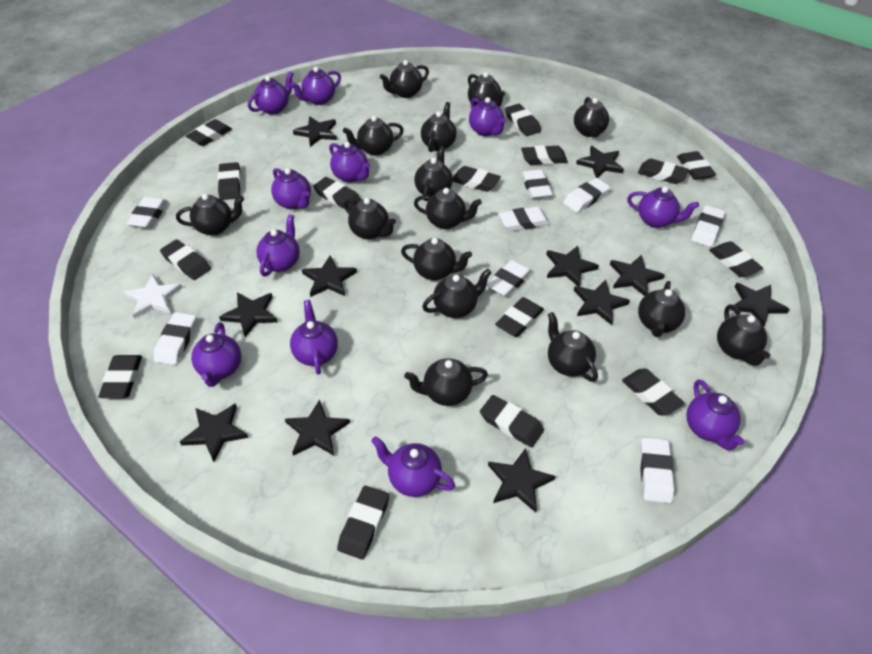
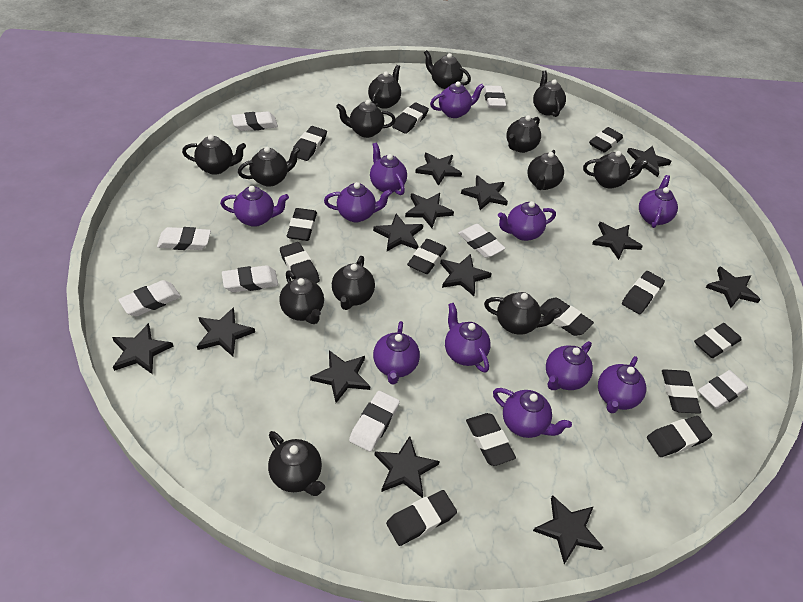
black eraser: 15 -> 13
black star: 11 -> 13
black teapot: 15 -> 13
white star: 1 -> 0

